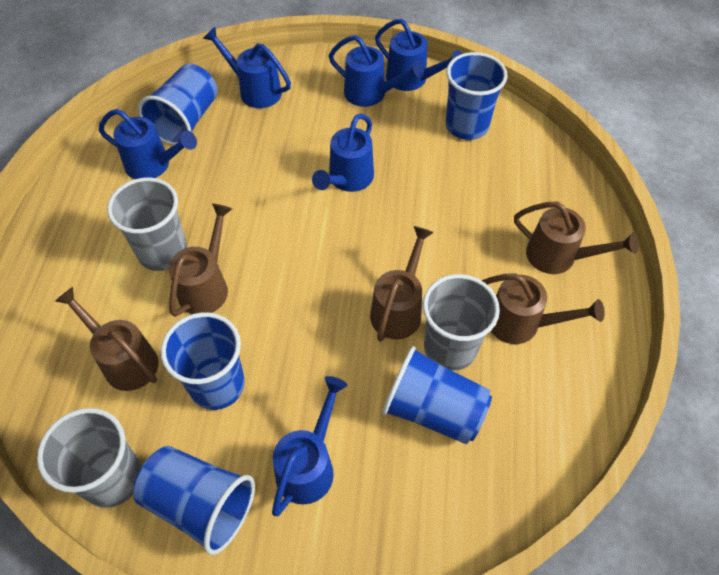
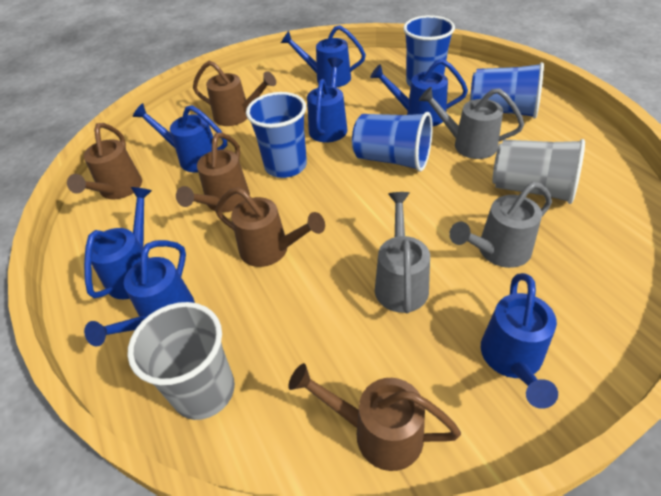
blue cup: 5 -> 4
blue watering can: 6 -> 7
grey cup: 3 -> 2
grey watering can: 0 -> 3

